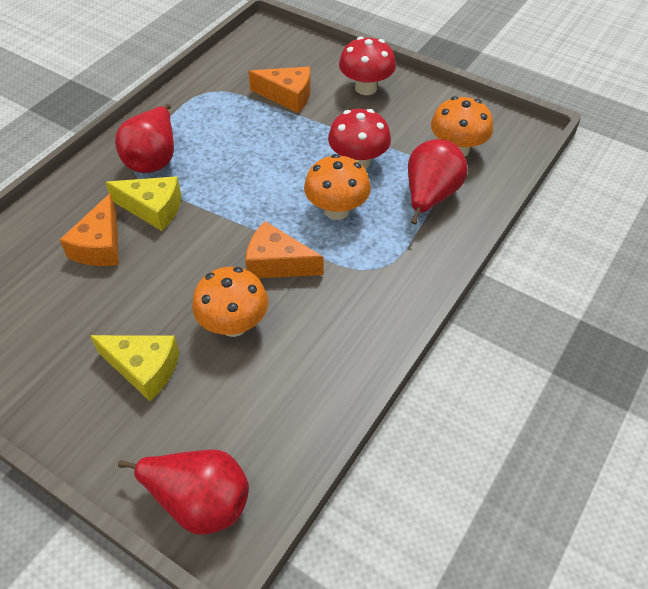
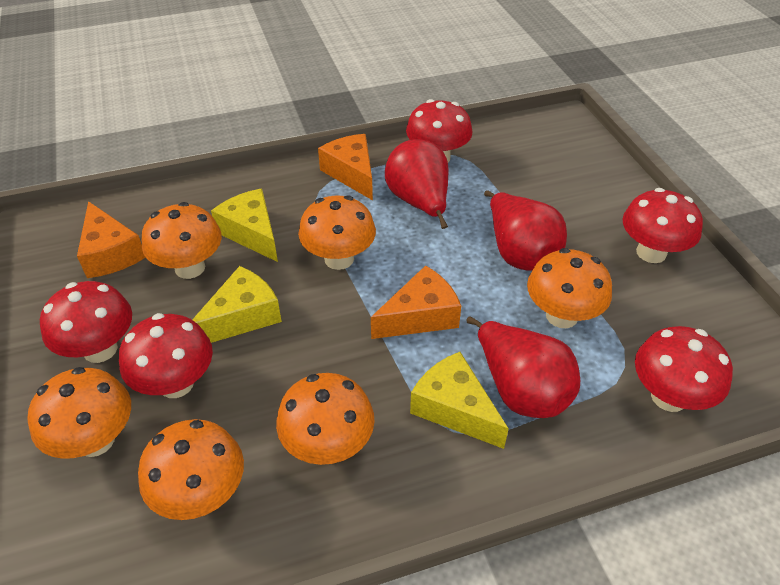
orange mushroom: 3 -> 6
red mushroom: 2 -> 5
yellow cheese: 2 -> 3

